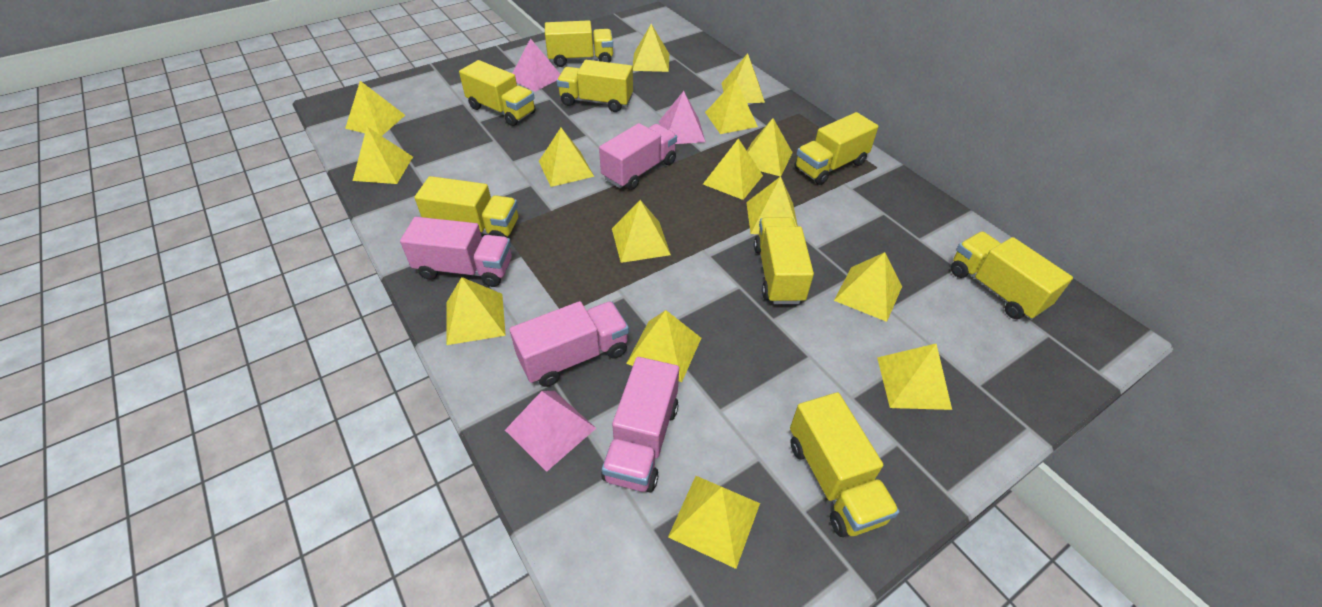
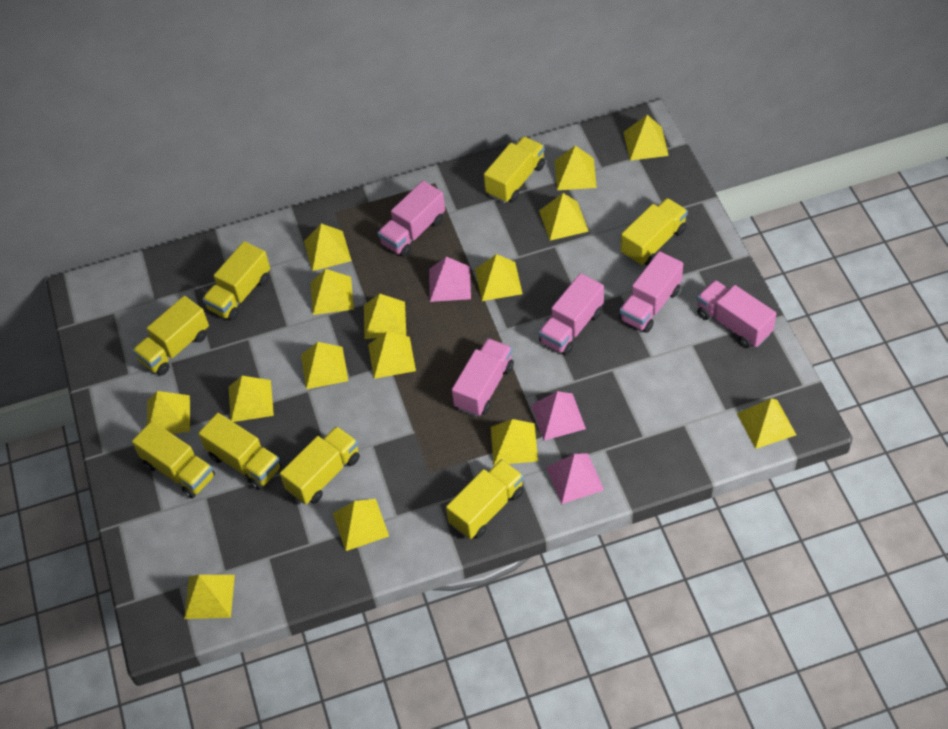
pink truck: 4 -> 5

